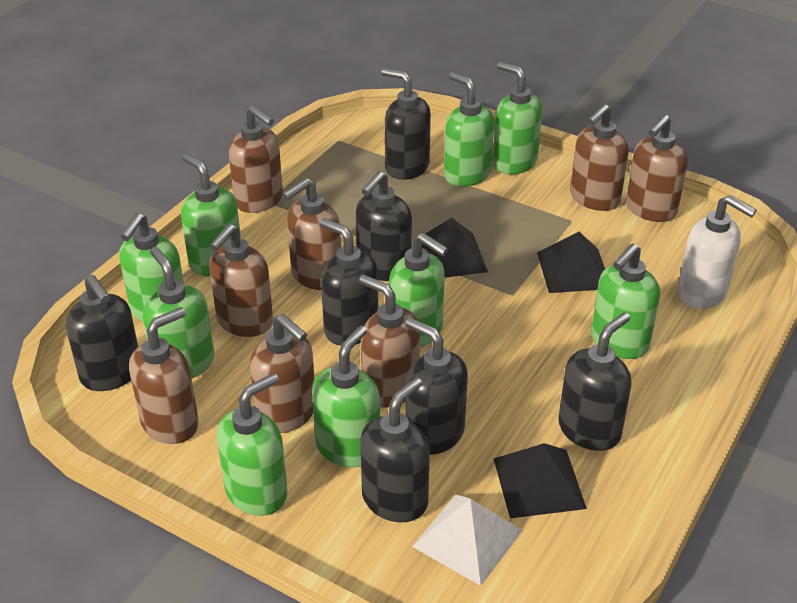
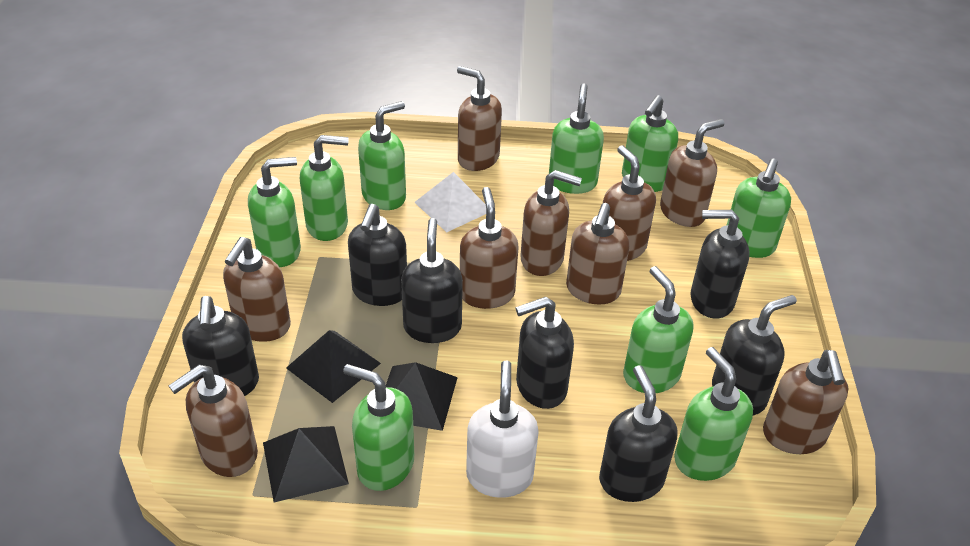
brown soap dispenser: 8 -> 9

